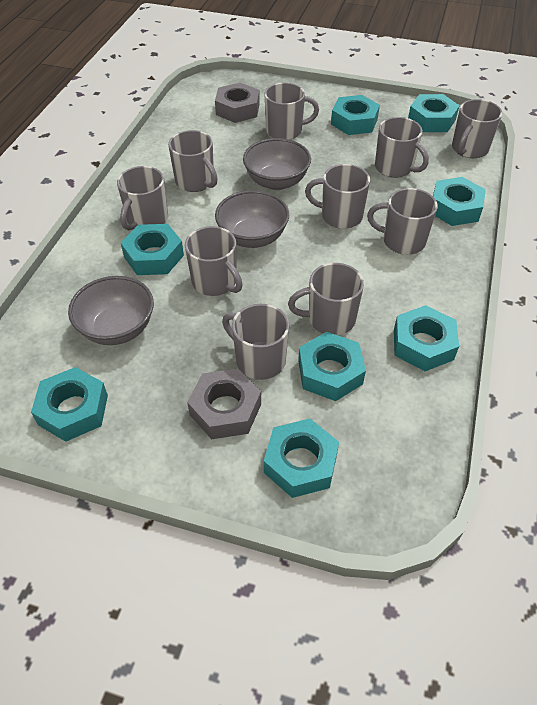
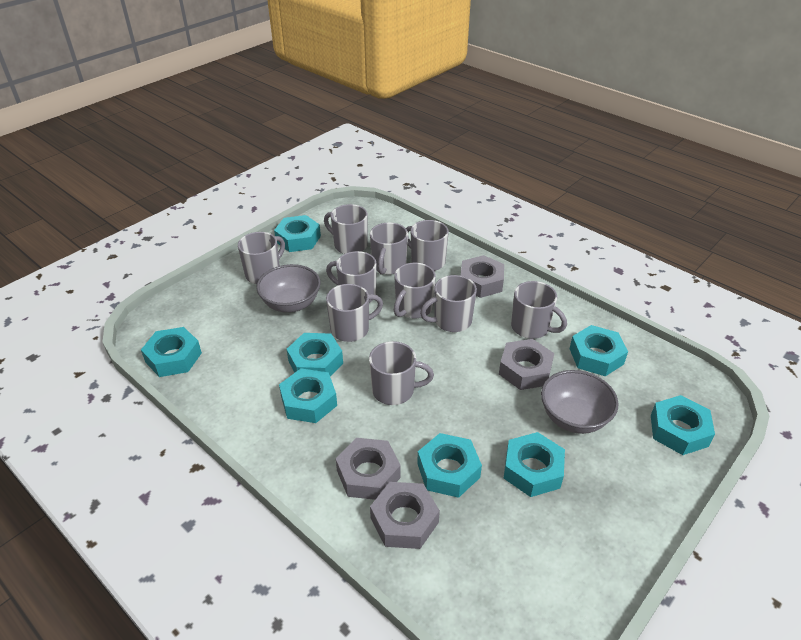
grey bowl: 3 -> 2
grey nut: 2 -> 4

